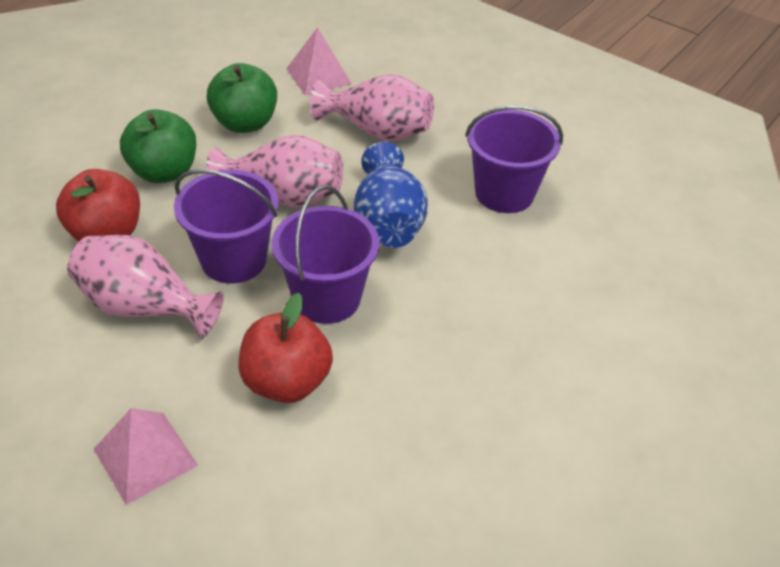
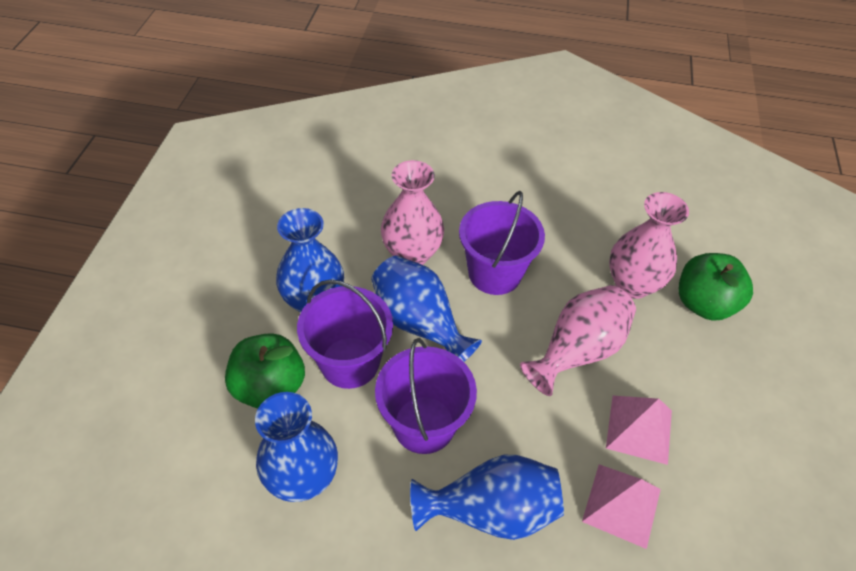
blue vase: 1 -> 4
red apple: 2 -> 0

